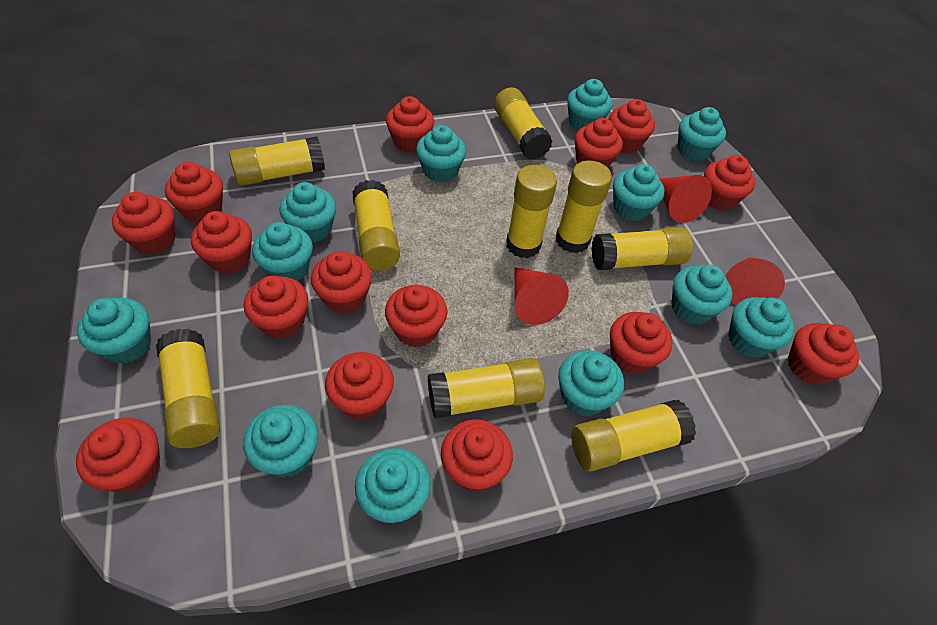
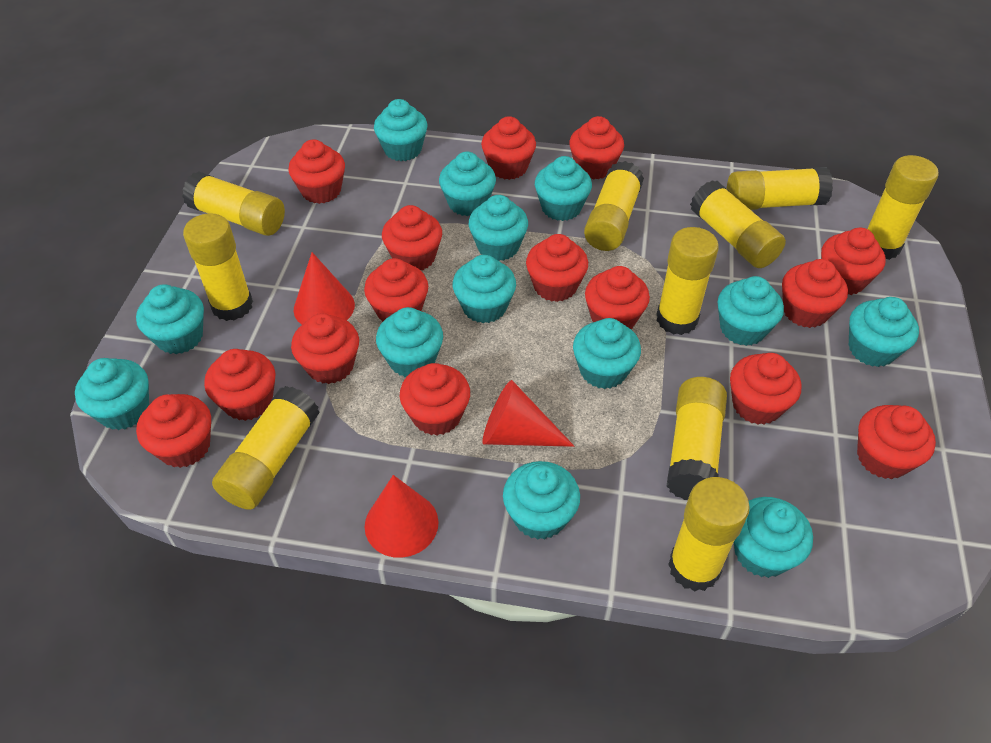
turquoise cupcake: 12 -> 13
yellow glue stick: 9 -> 10

